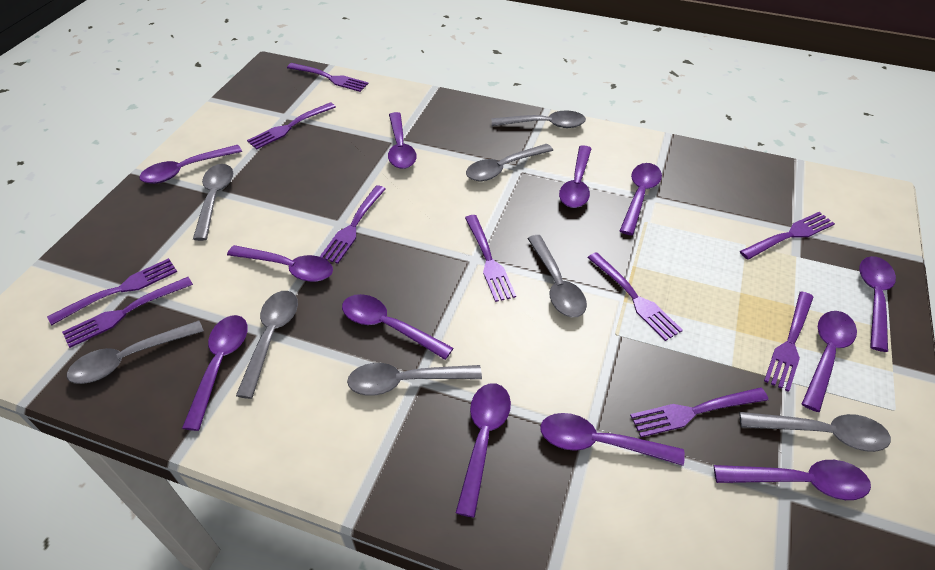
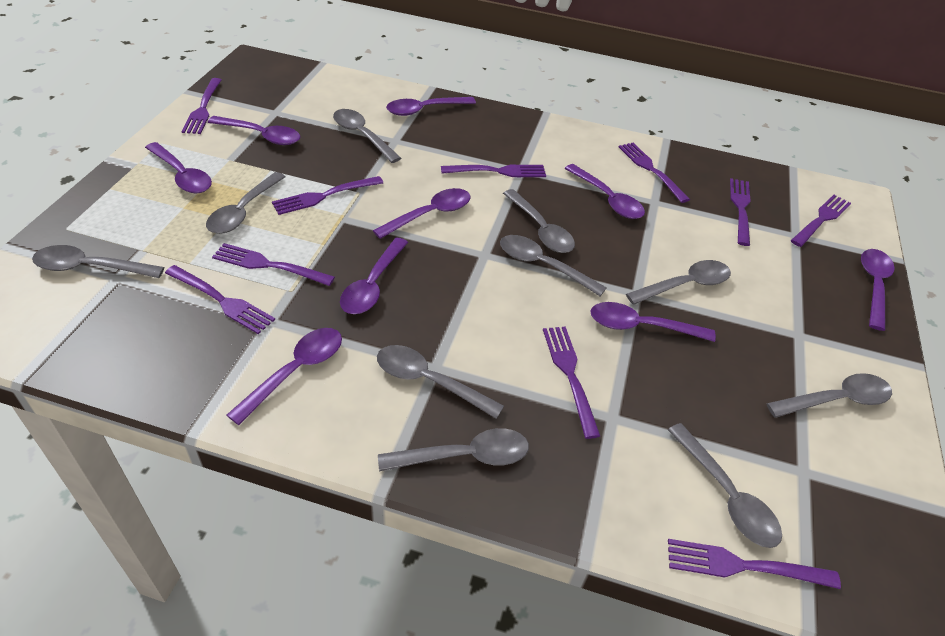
grey spoon: 8 -> 10
purple spoon: 12 -> 9

